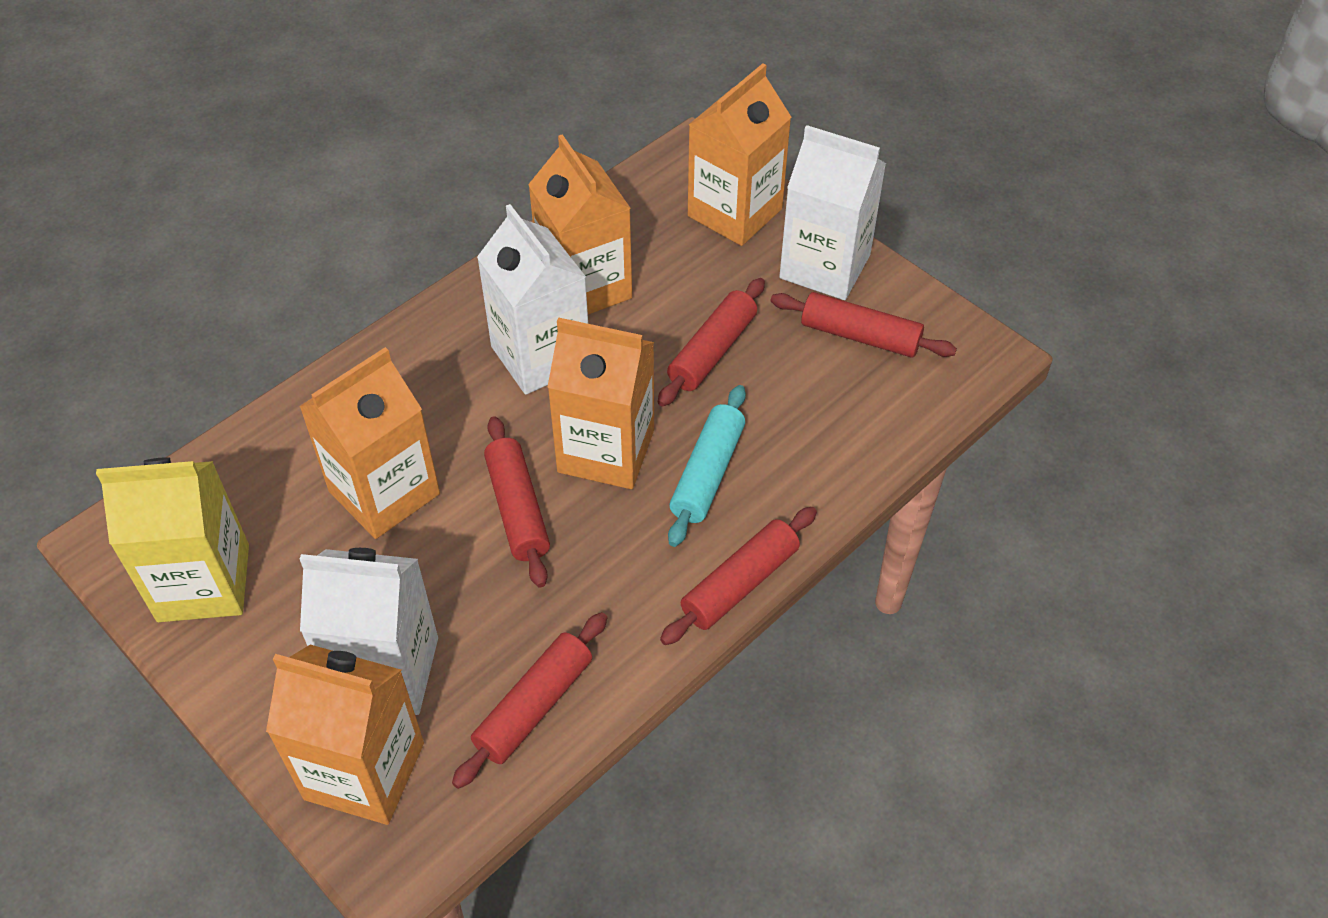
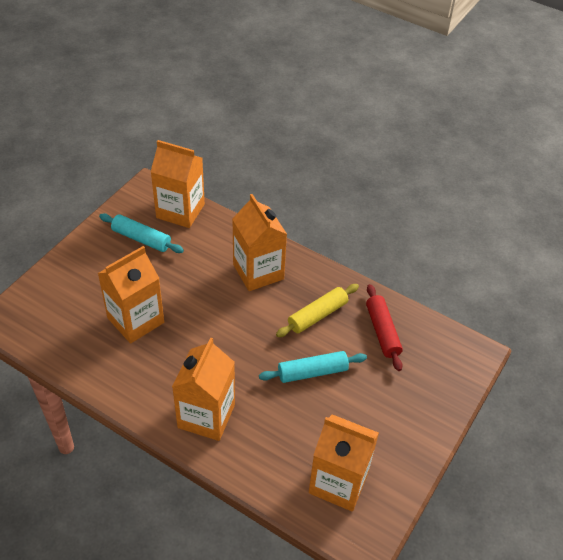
red rolling pin: 5 -> 1
turquoise rolling pin: 1 -> 2
white carton: 3 -> 0
yellow carton: 1 -> 0
yellow rolling pin: 0 -> 1

